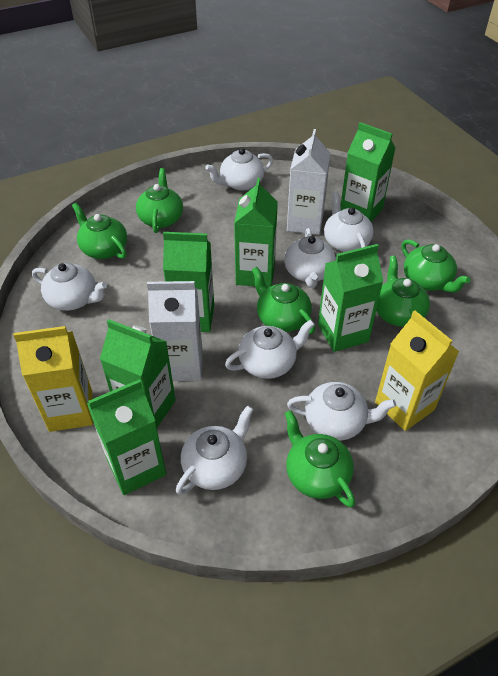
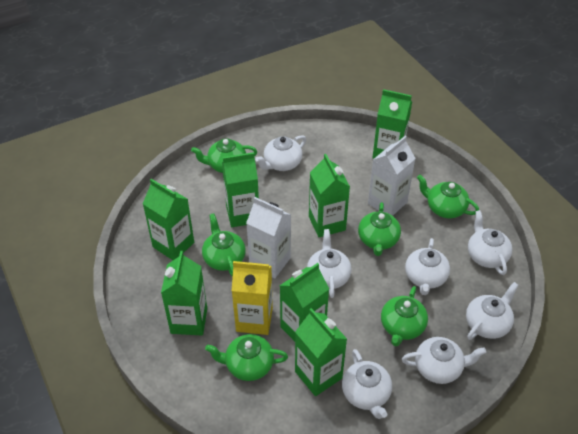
green carton: 6 -> 7
yellow carton: 2 -> 1

